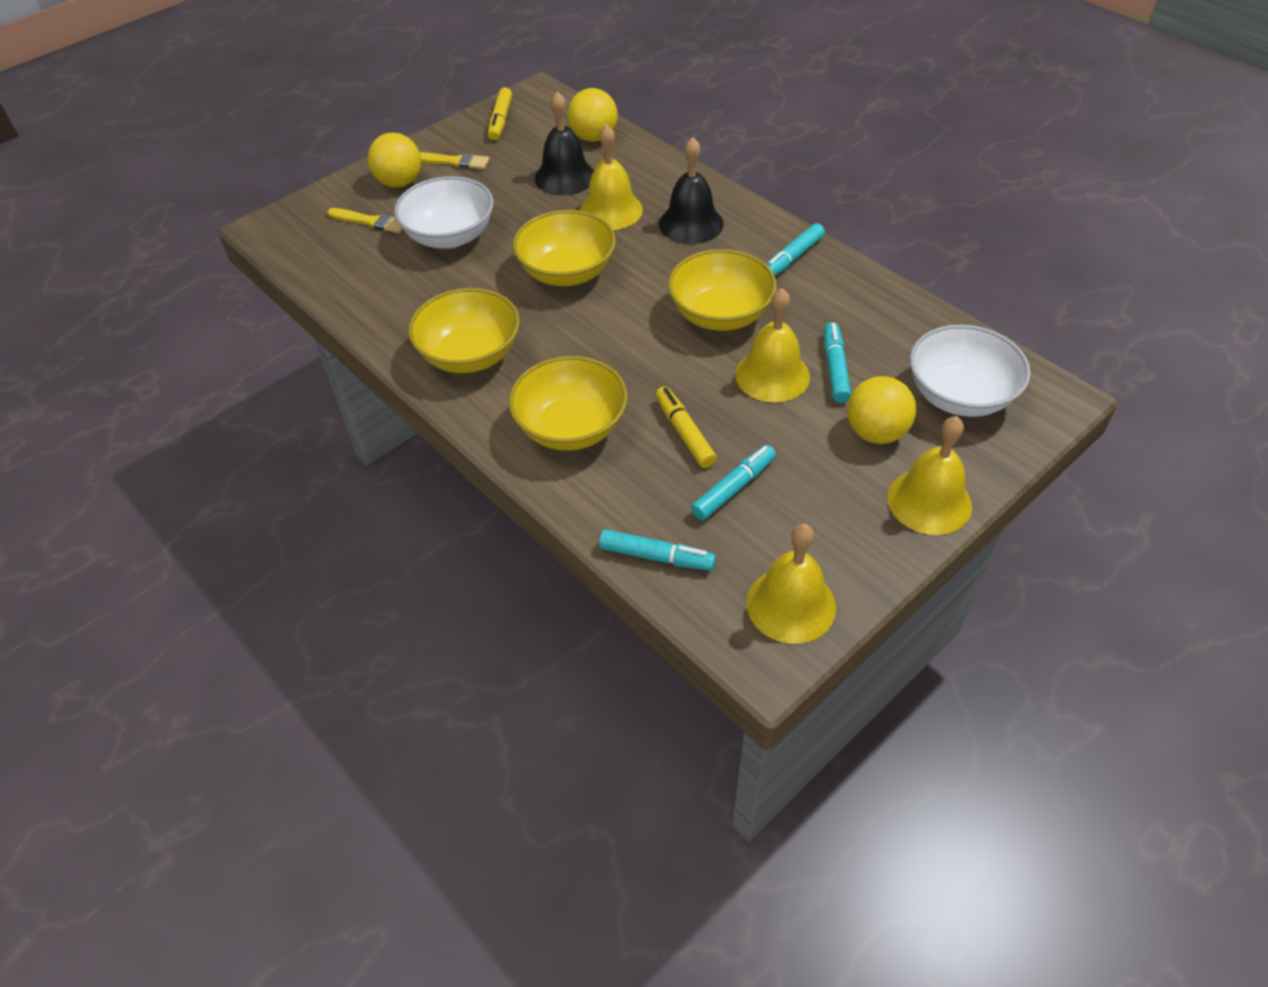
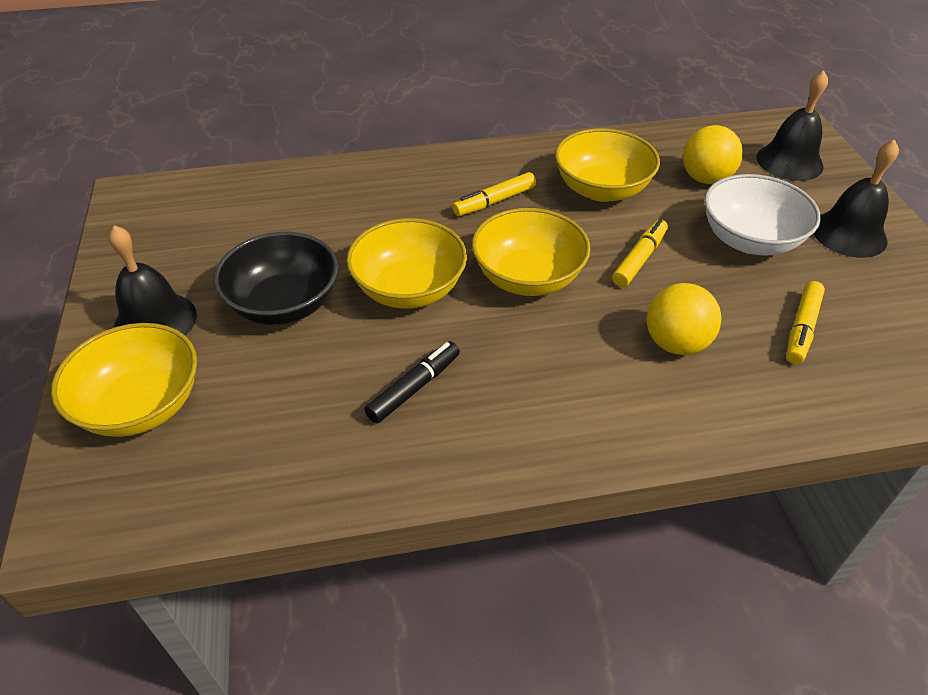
black bell: 2 -> 3
black bowl: 0 -> 1
black marker: 0 -> 1
turquoise marker: 4 -> 0
white bowl: 2 -> 1
yellow ball: 3 -> 2
yellow bell: 4 -> 0
yellow brush: 2 -> 0
yellow marker: 2 -> 3

